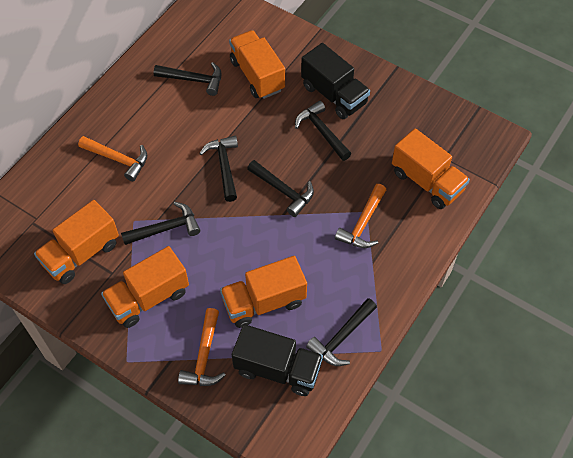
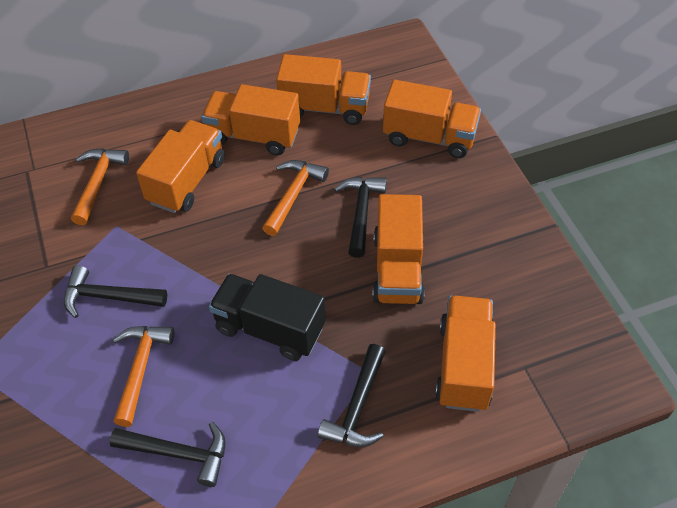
black hammer: 6 -> 4
black truck: 2 -> 1
orange truck: 5 -> 6

